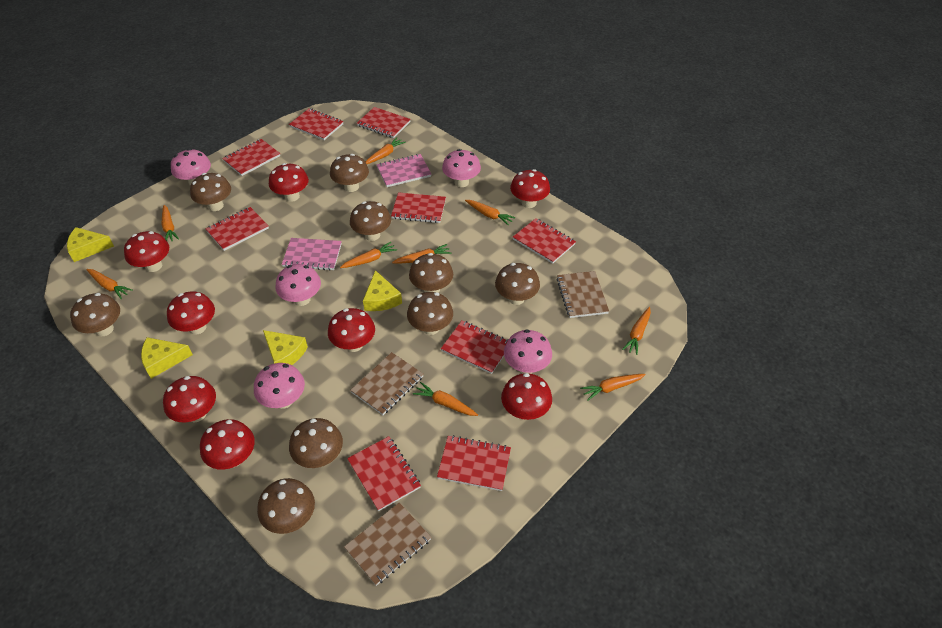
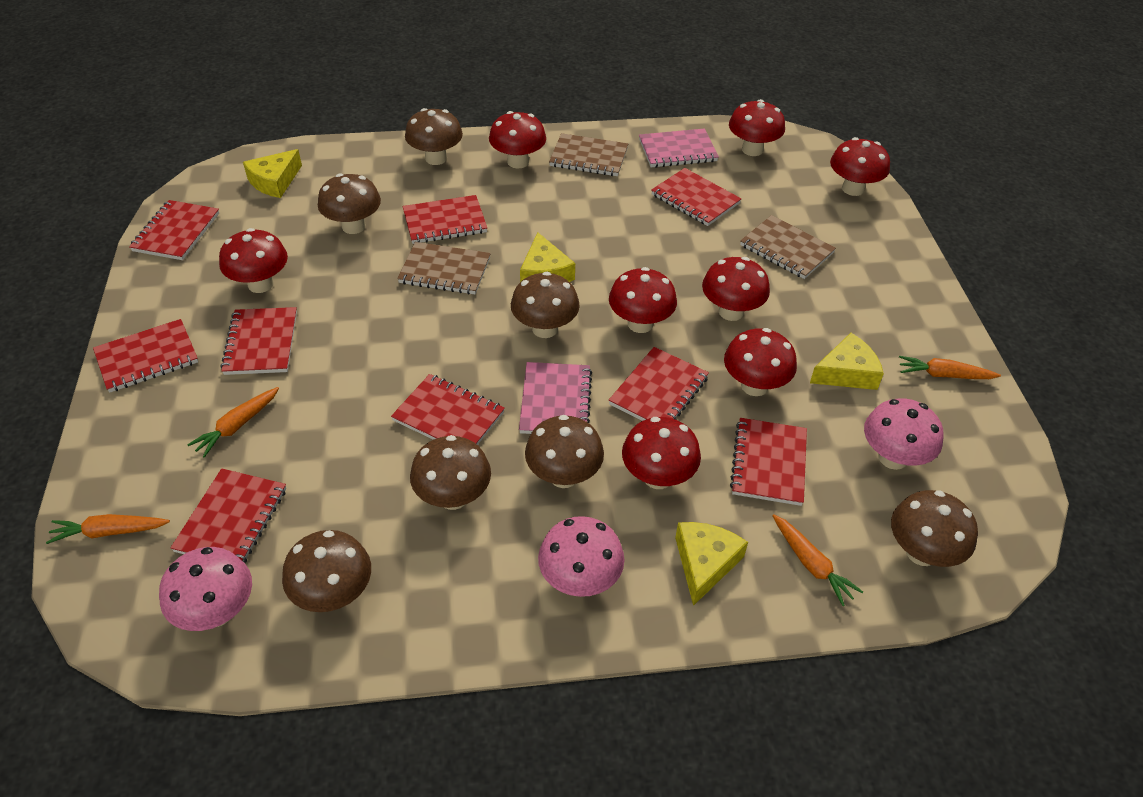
brown mushroom: 9 -> 7
orange carrot: 9 -> 4
pink mushroom: 5 -> 3

